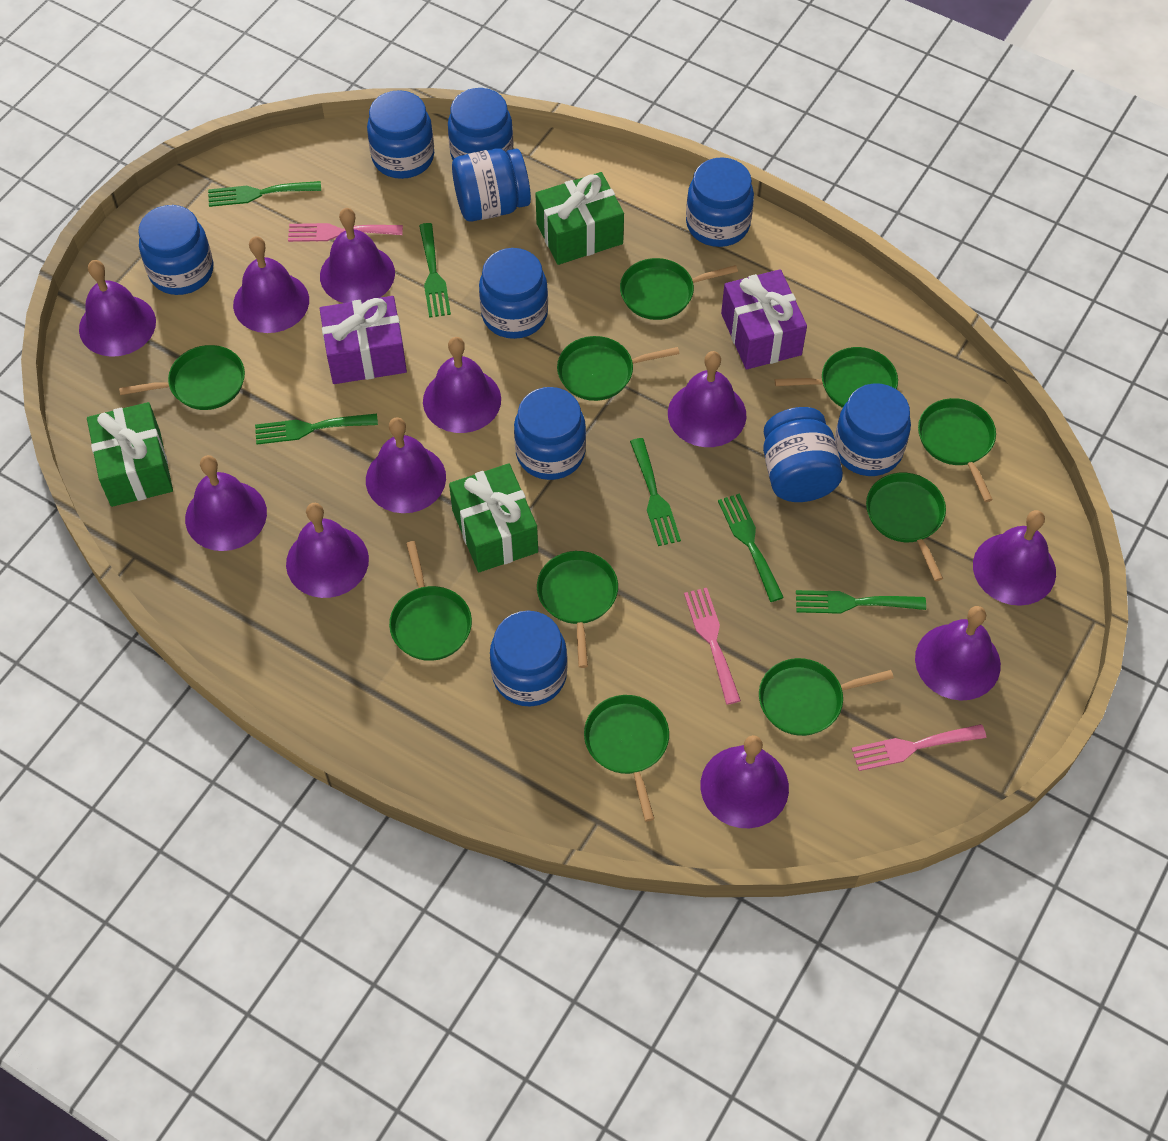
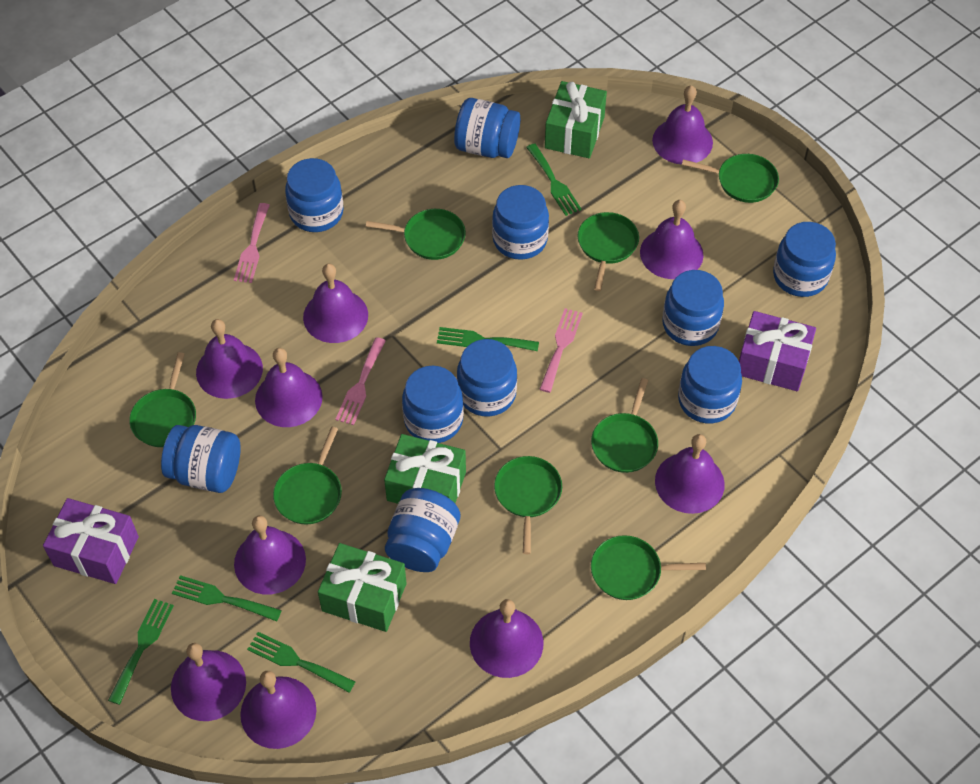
green fork: 6 -> 5
green pan: 10 -> 8
purple bell: 11 -> 10

